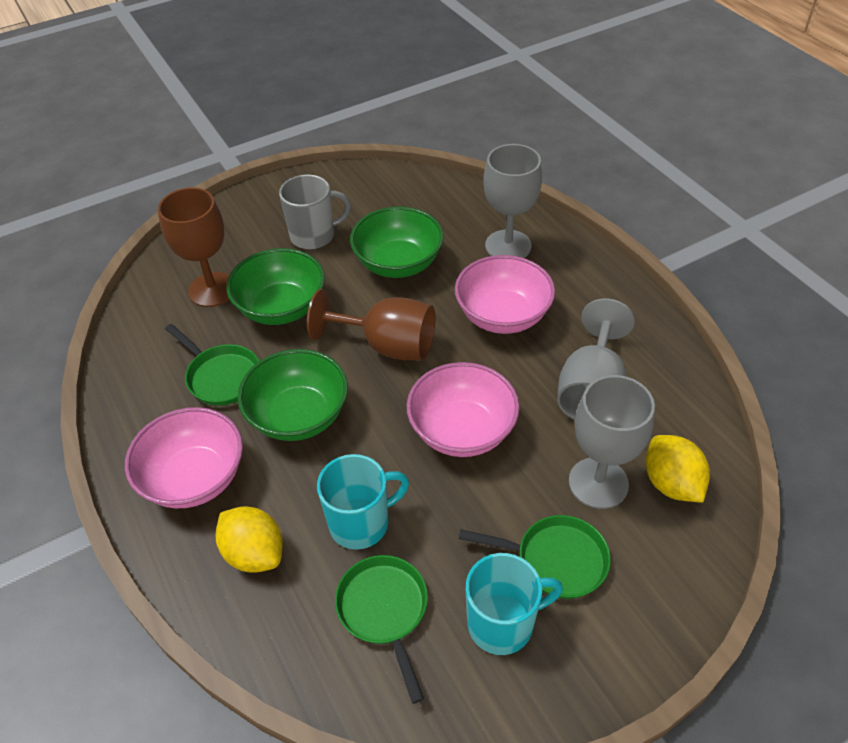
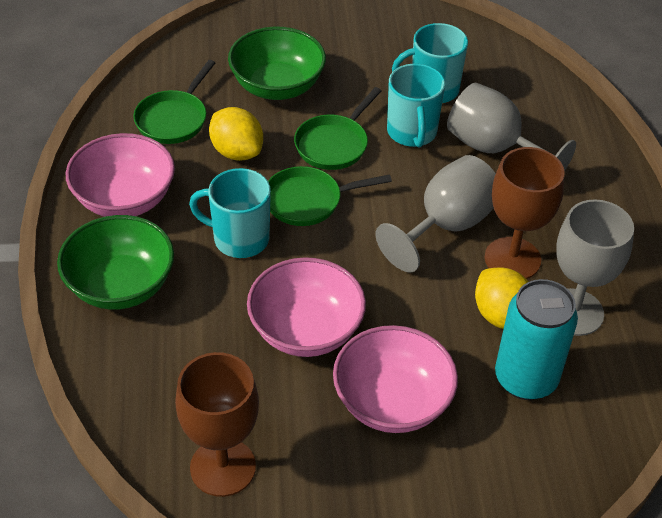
green bowl: 3 -> 2
grey mug: 1 -> 0
turquoise can: 0 -> 1
turquoise mug: 2 -> 3

